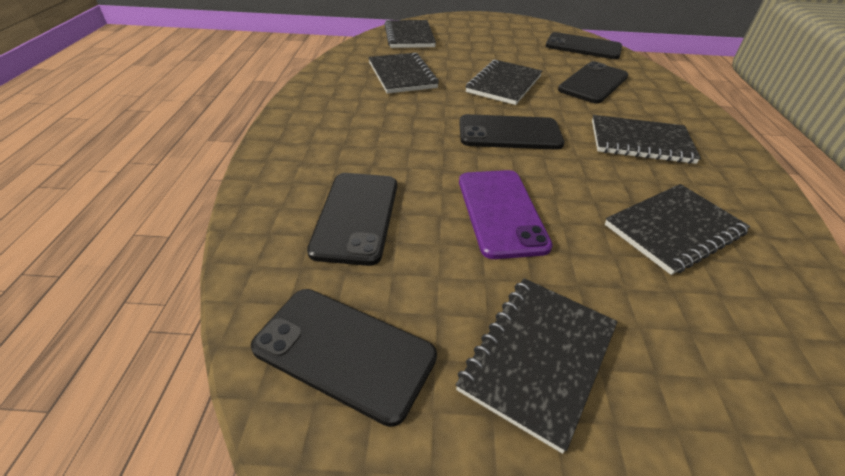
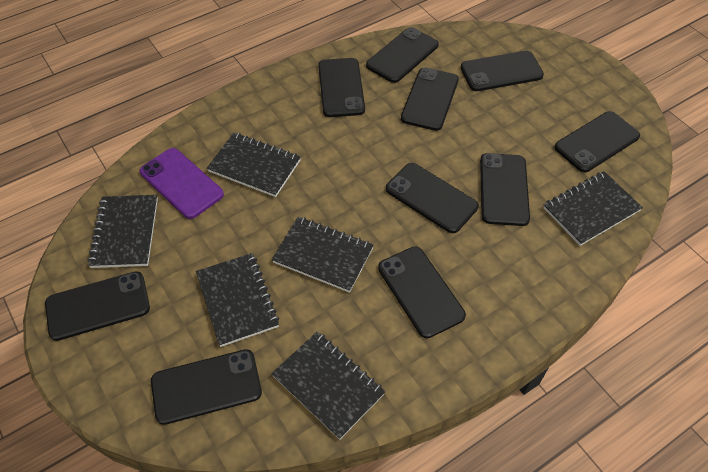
black phone: 5 -> 10

